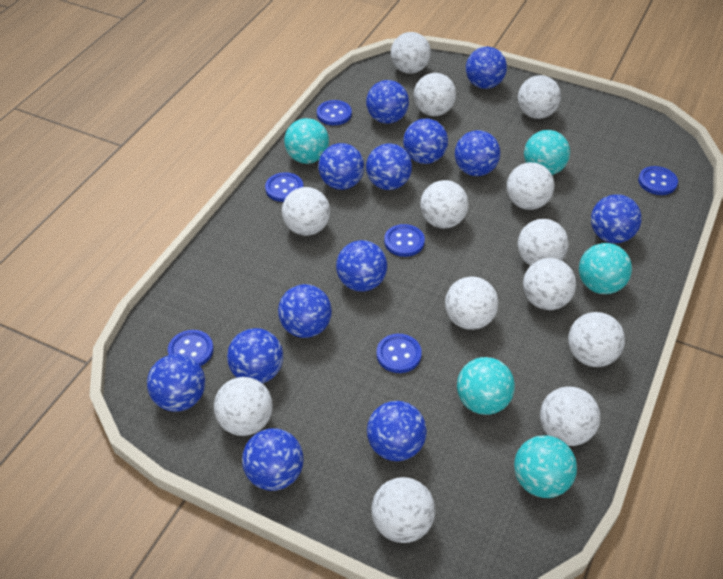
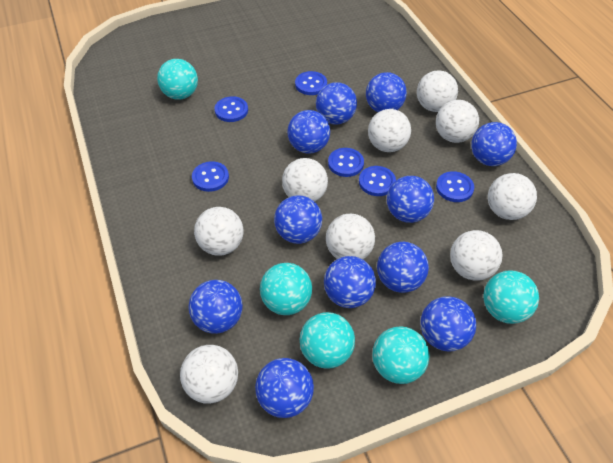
blue ball: 13 -> 11
white ball: 13 -> 9

